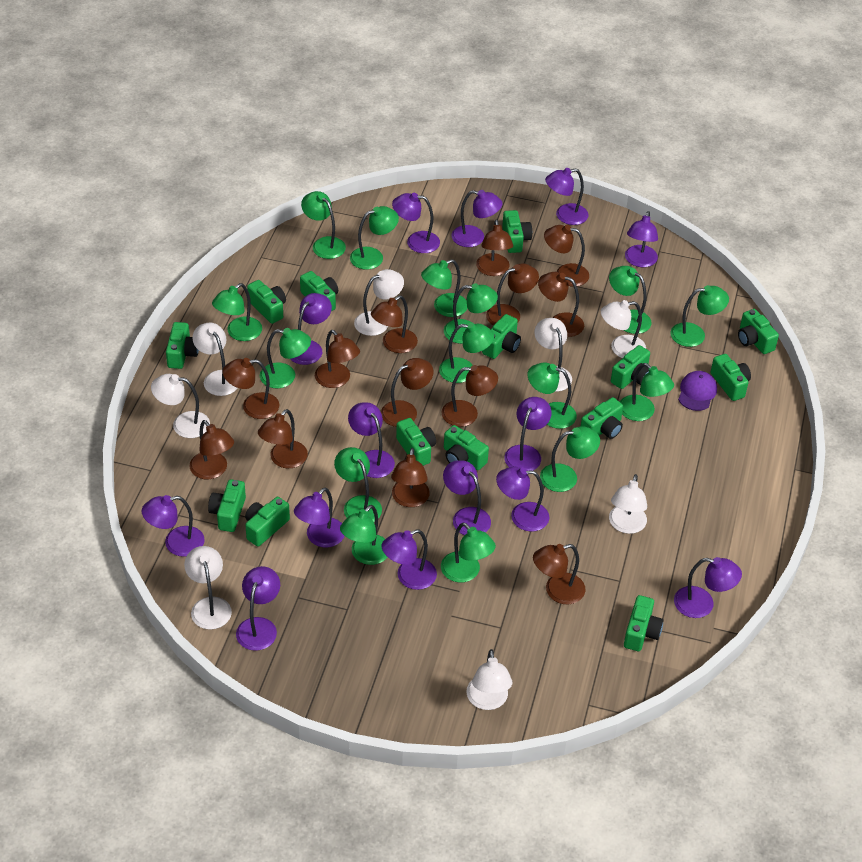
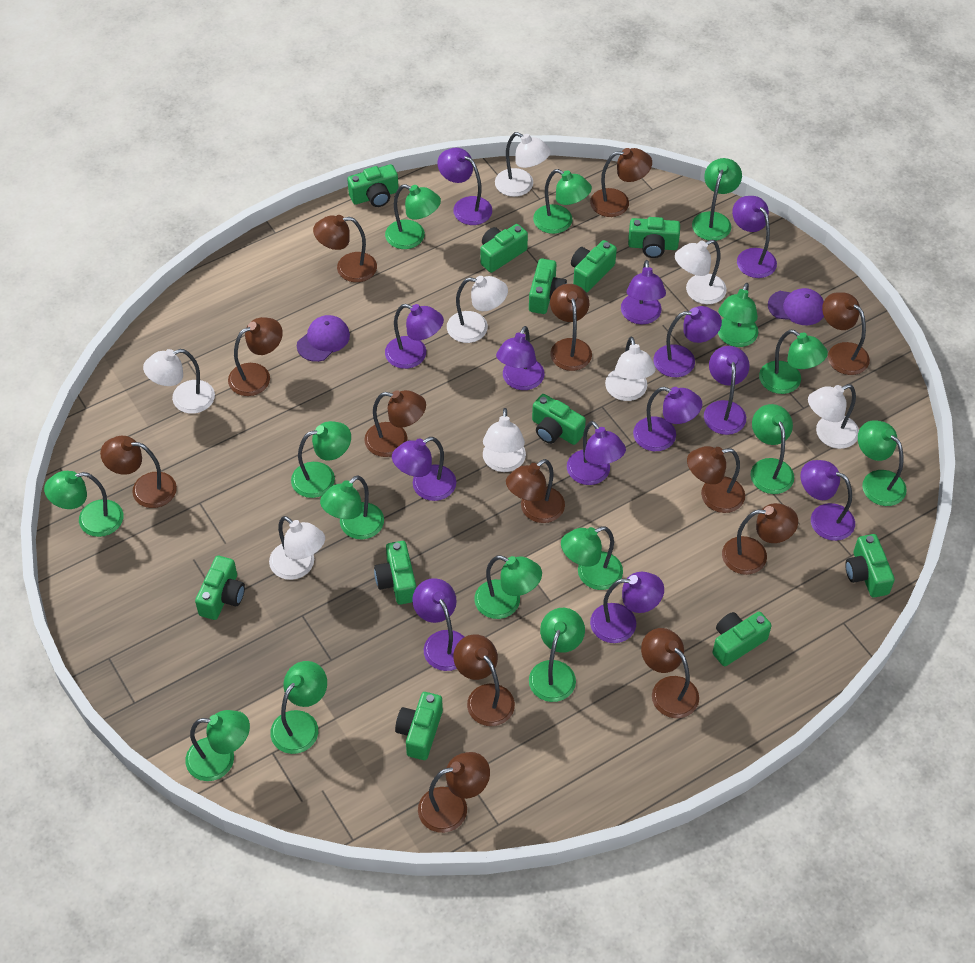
green camera: 14 -> 11
purple cap: 1 -> 2
purple lamp: 14 -> 13

